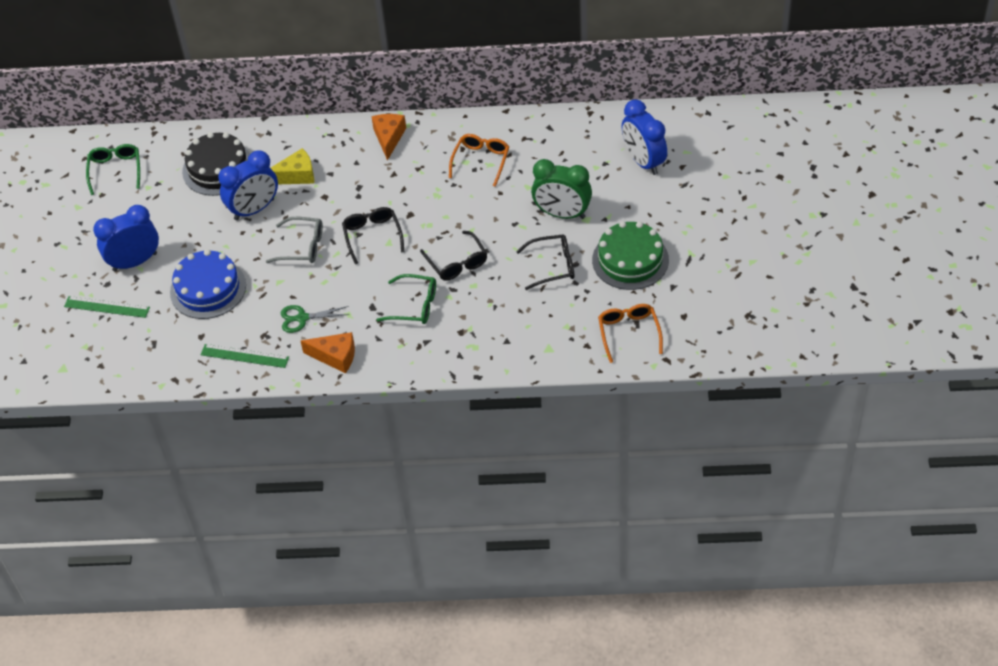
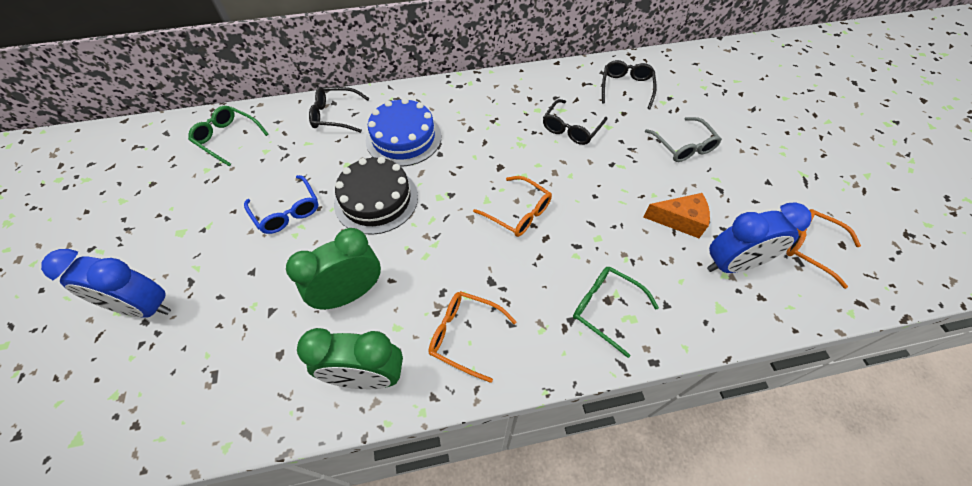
blue clock: 3 -> 2
blue glasses: 0 -> 1
green cake: 1 -> 0
green clock: 1 -> 2
green ruler: 2 -> 0
green scissors: 1 -> 0
orange cheese: 2 -> 1
orange glasses: 2 -> 3
yellow cheese: 1 -> 0

